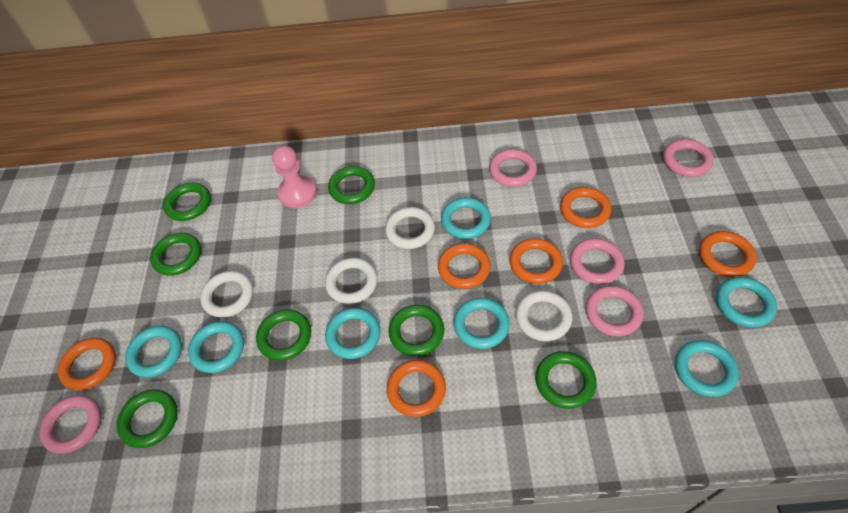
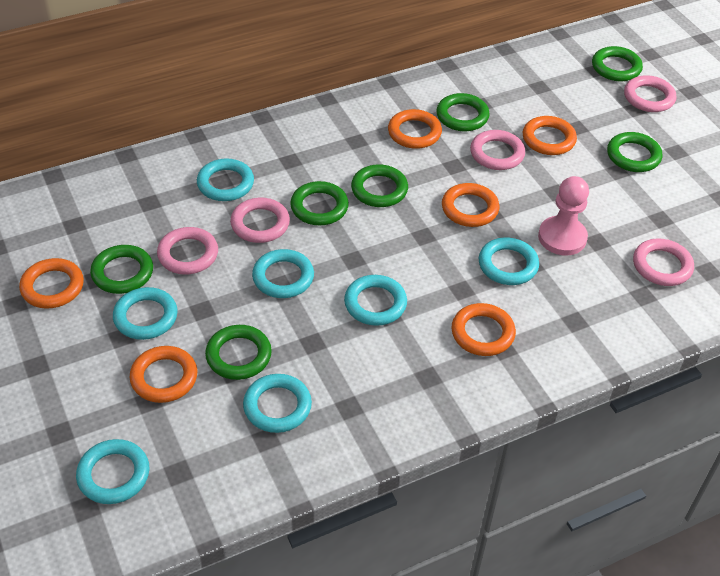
white ring: 4 -> 0

